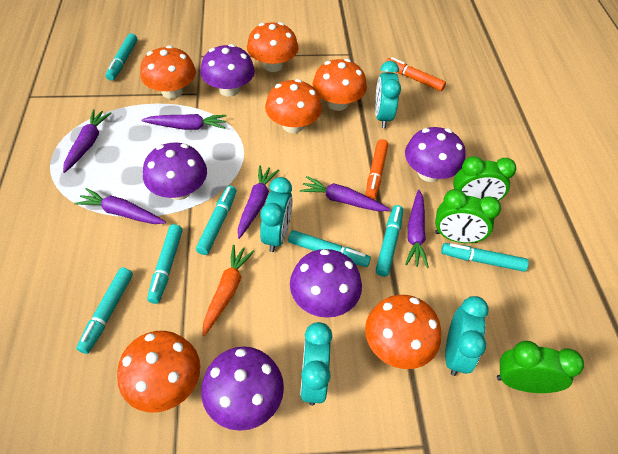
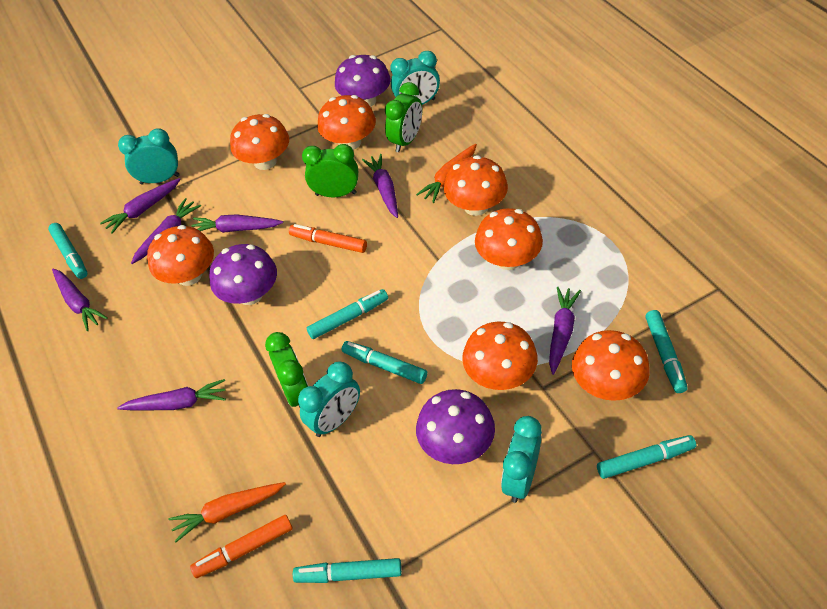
orange carrot: 1 -> 2
orange mushroom: 6 -> 7
purple carrot: 6 -> 7
purple mushroom: 5 -> 3
turquoise marker: 7 -> 6

